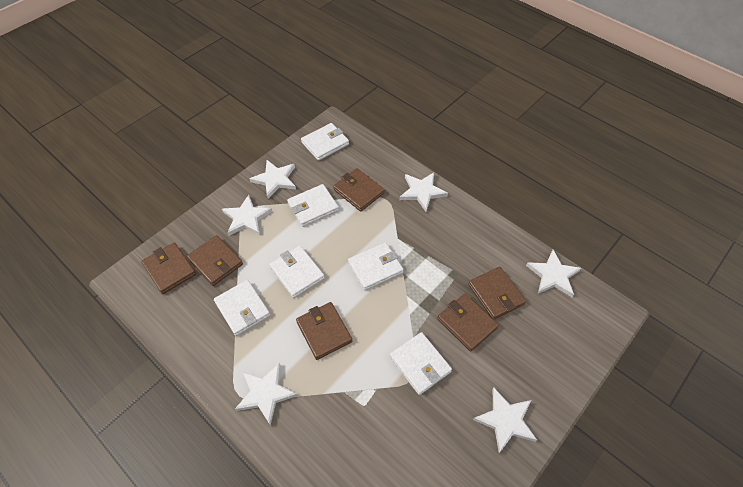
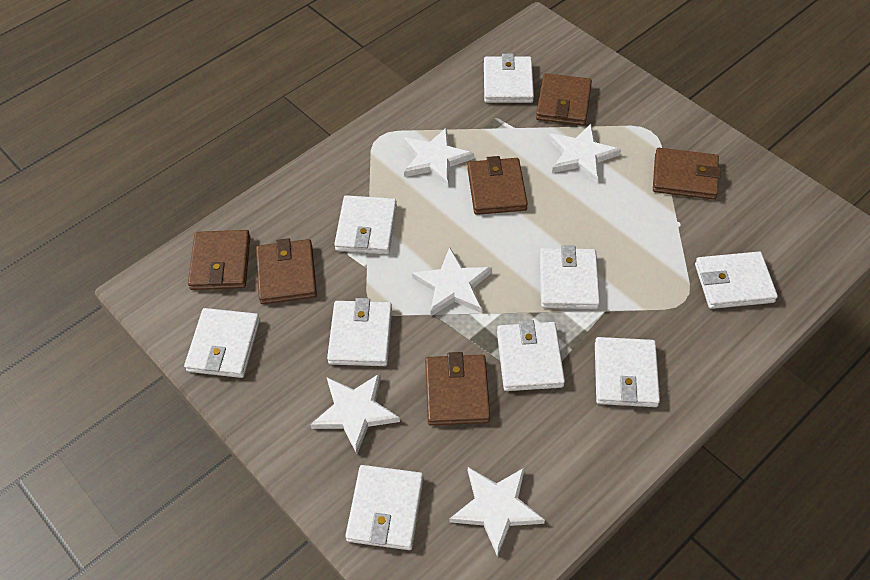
white star: 6 -> 5
white wallet: 6 -> 9

